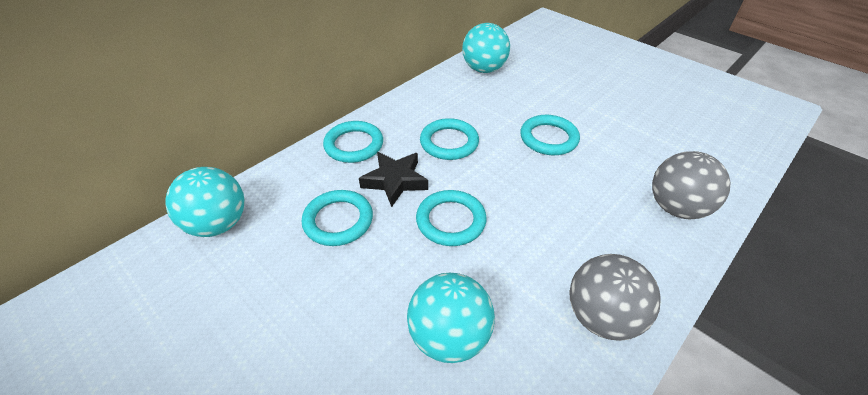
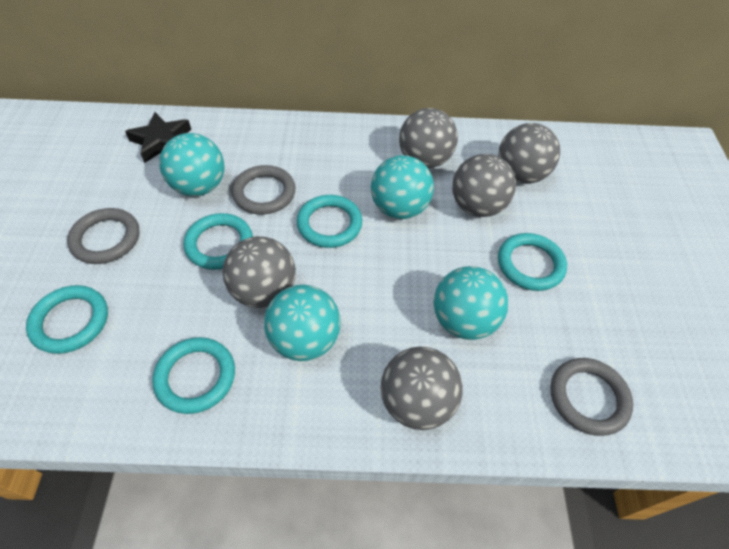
grey ball: 2 -> 5
grey ring: 0 -> 3
turquoise ball: 3 -> 4

